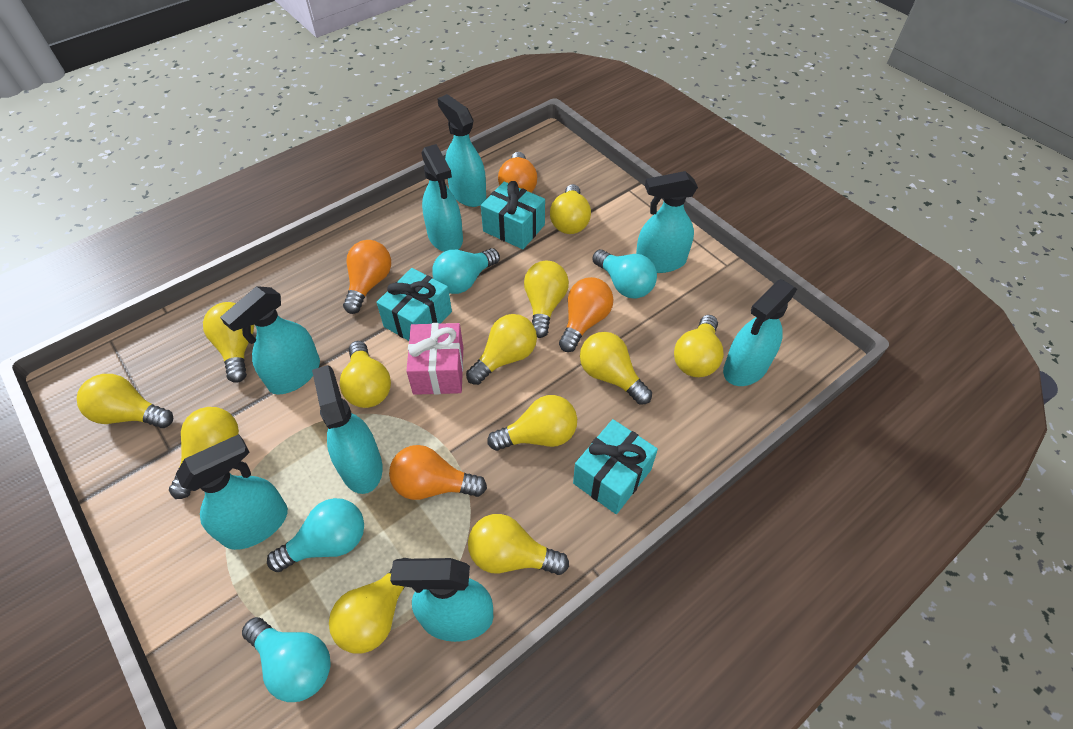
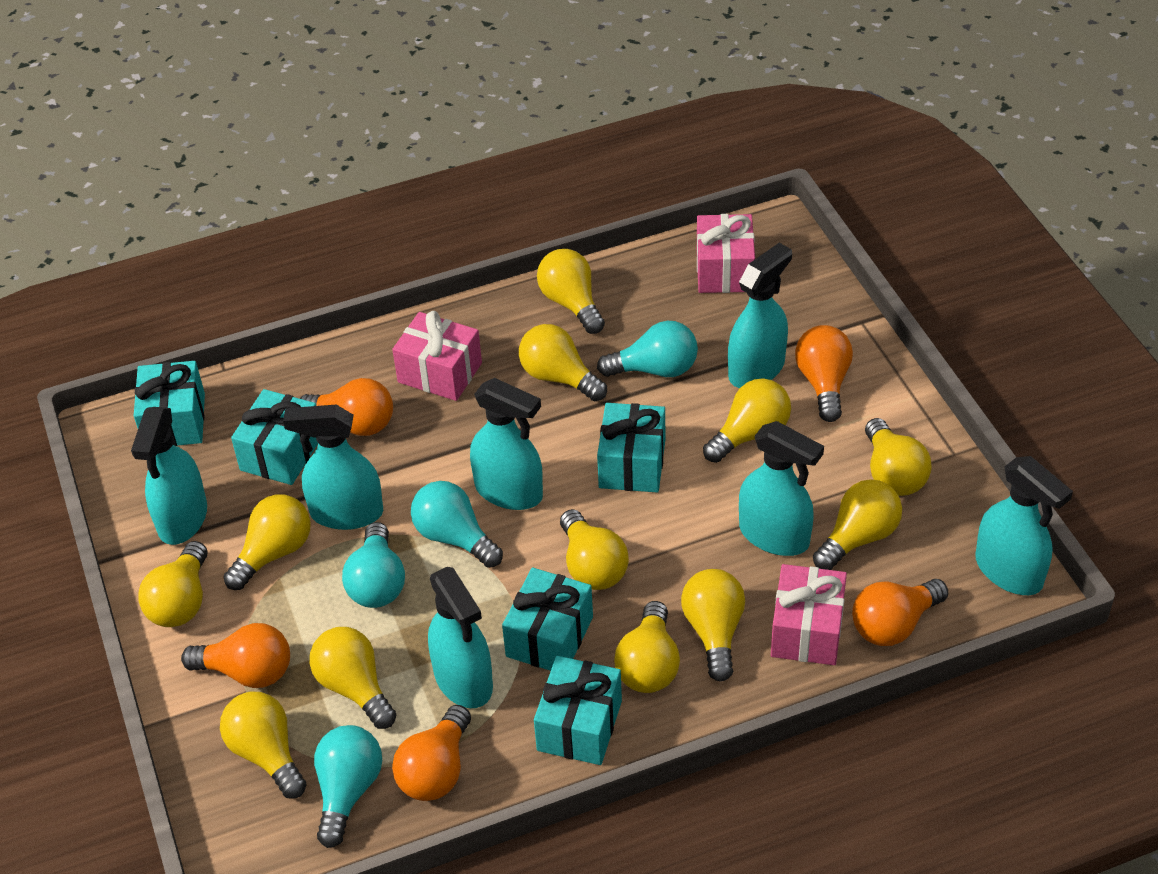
orange light bulb: 4 -> 5
pink gift: 1 -> 3
turquoise gift: 3 -> 5
turquoise spray bottle: 8 -> 7

